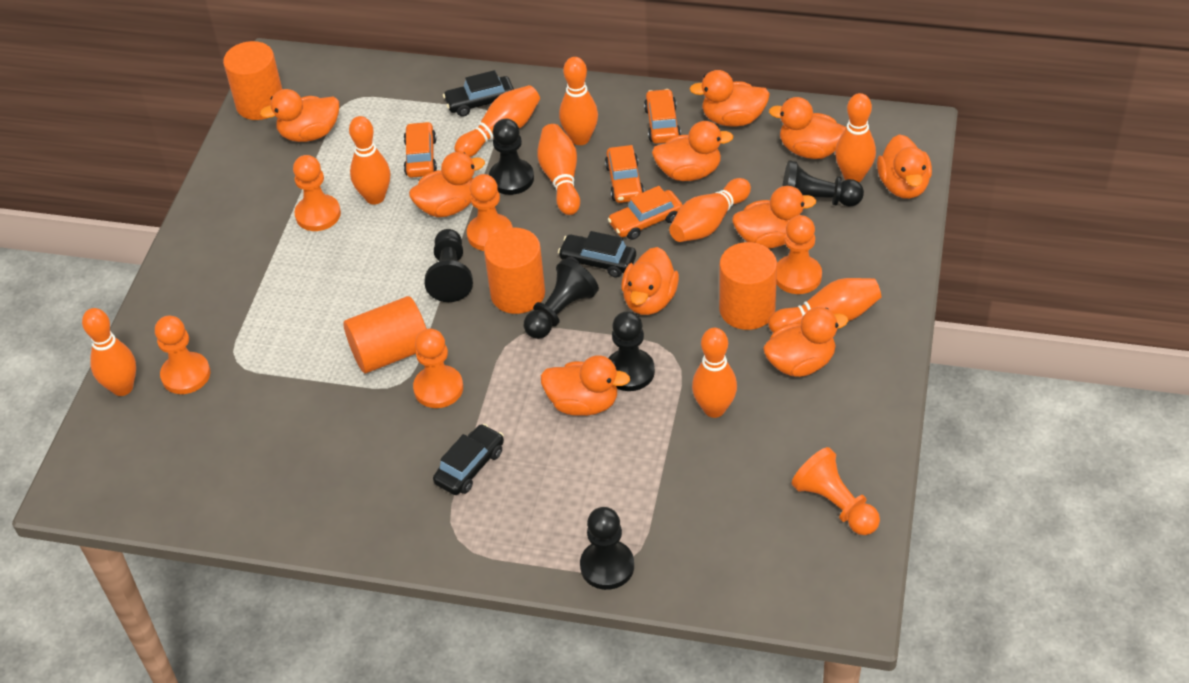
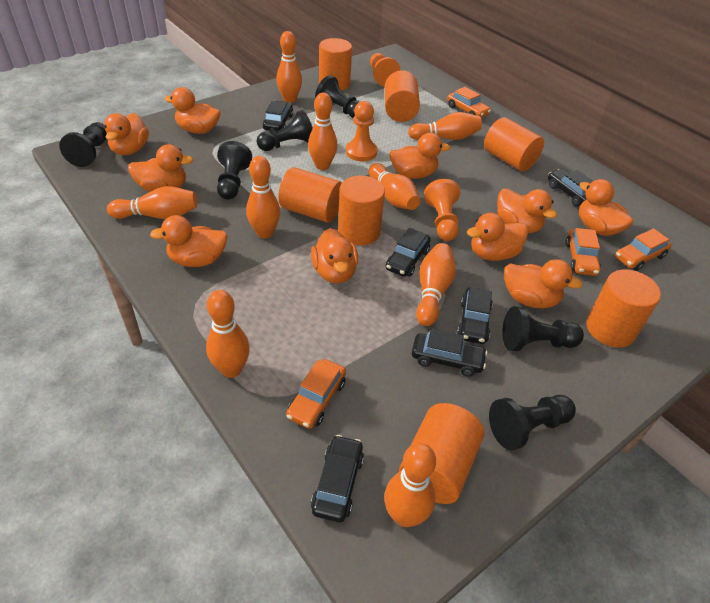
black car: 3 -> 6
orange cylinder: 4 -> 7
orange pawn: 6 -> 3

